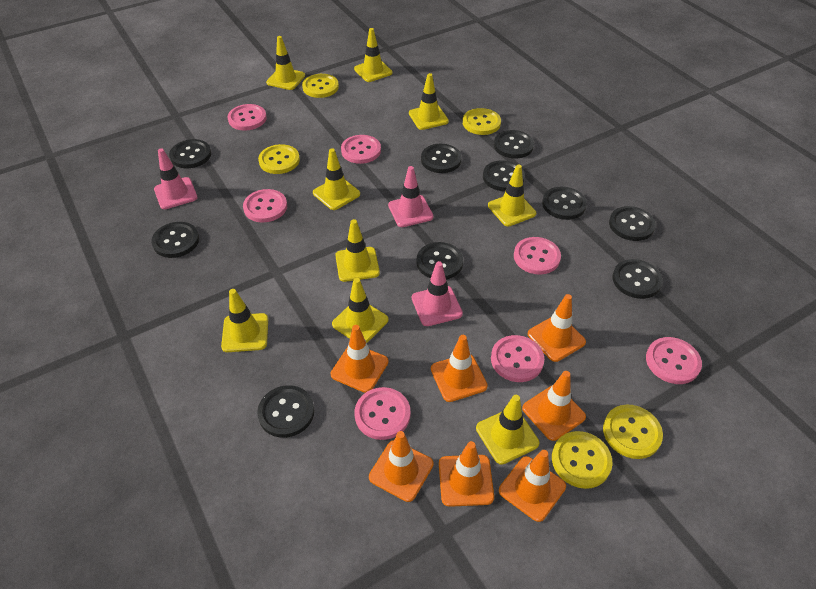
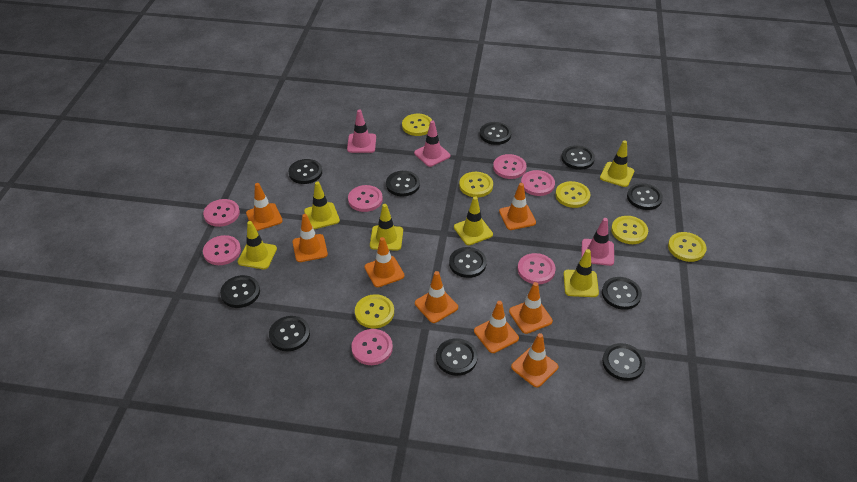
black button: 10 -> 11
orange traffic cone: 7 -> 8
yellow button: 5 -> 6
yellow traffic cone: 9 -> 6

